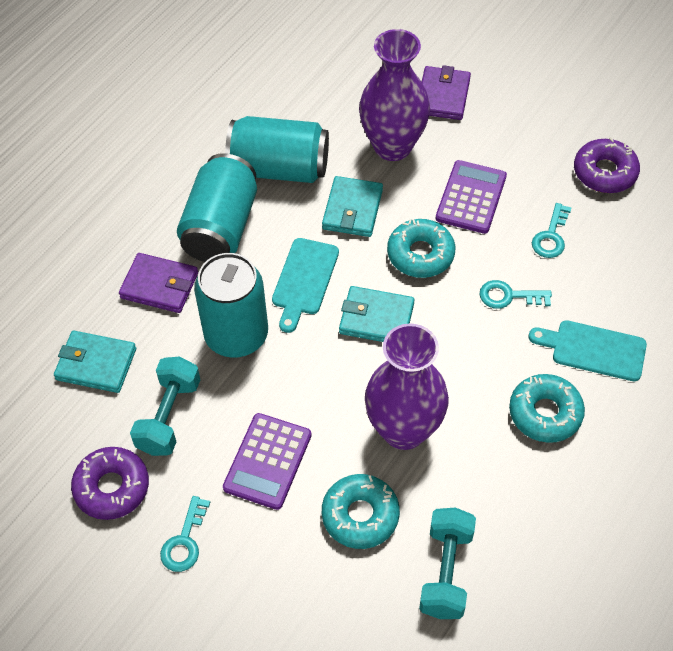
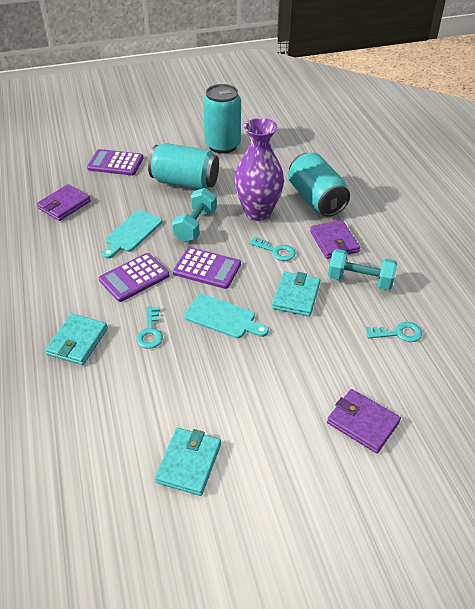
purple calculator: 2 -> 3
purple donut: 2 -> 0
purple vase: 2 -> 1
purple wallet: 2 -> 3
turquoise donut: 3 -> 0

